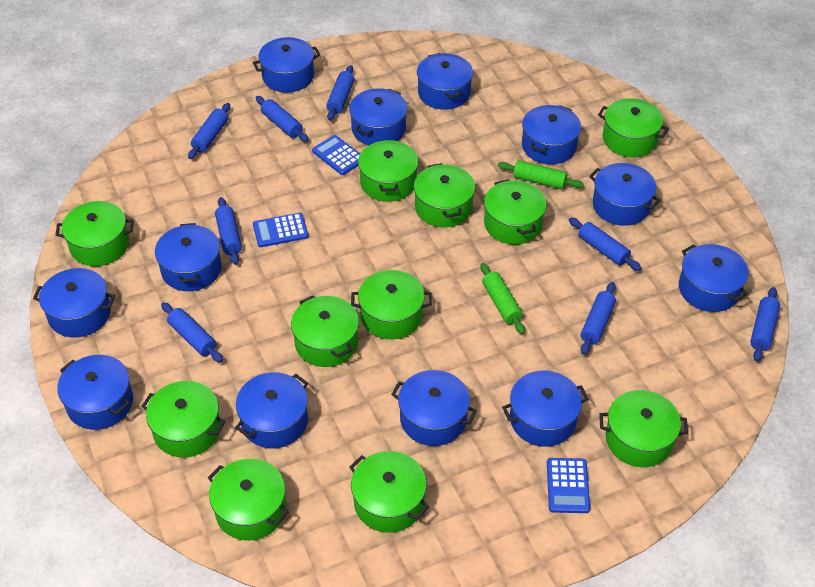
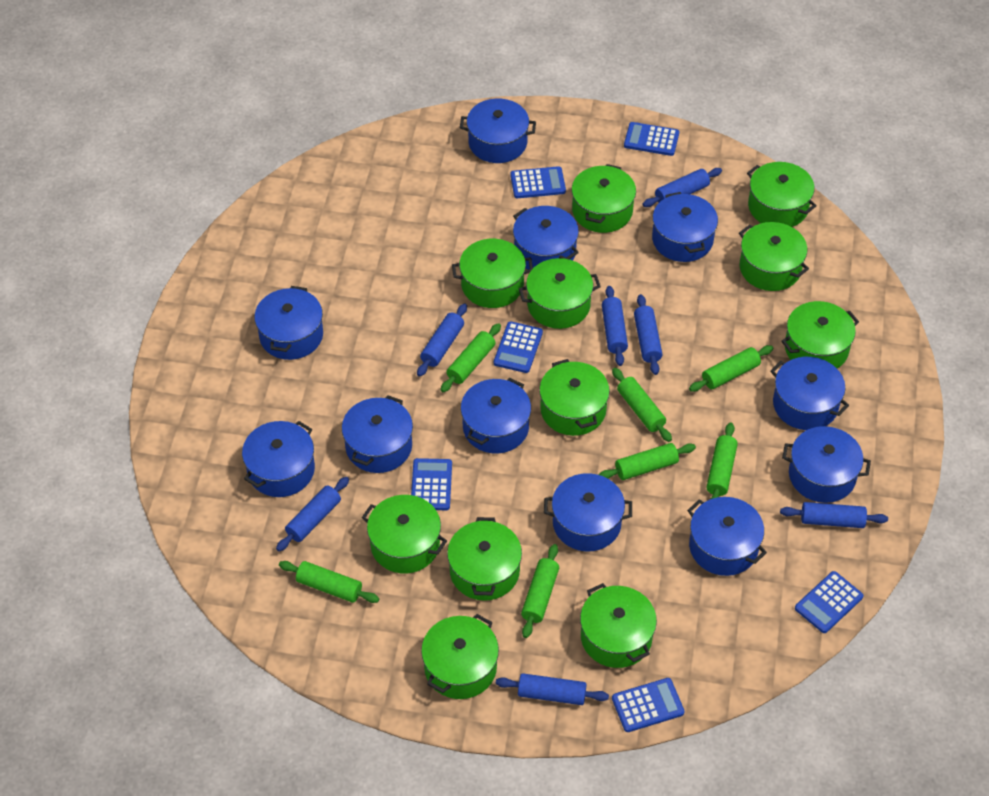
blue calculator: 3 -> 6
blue pot: 12 -> 11
blue rolling pin: 8 -> 7
green rolling pin: 2 -> 7

